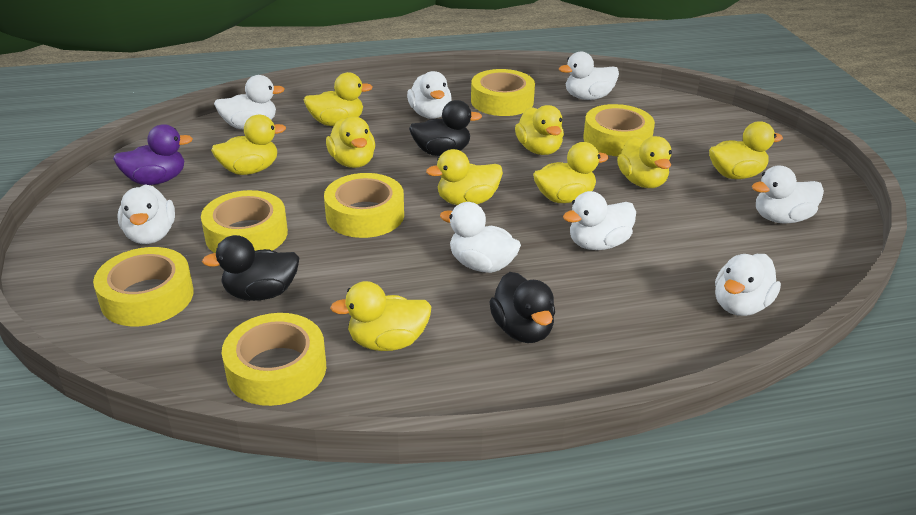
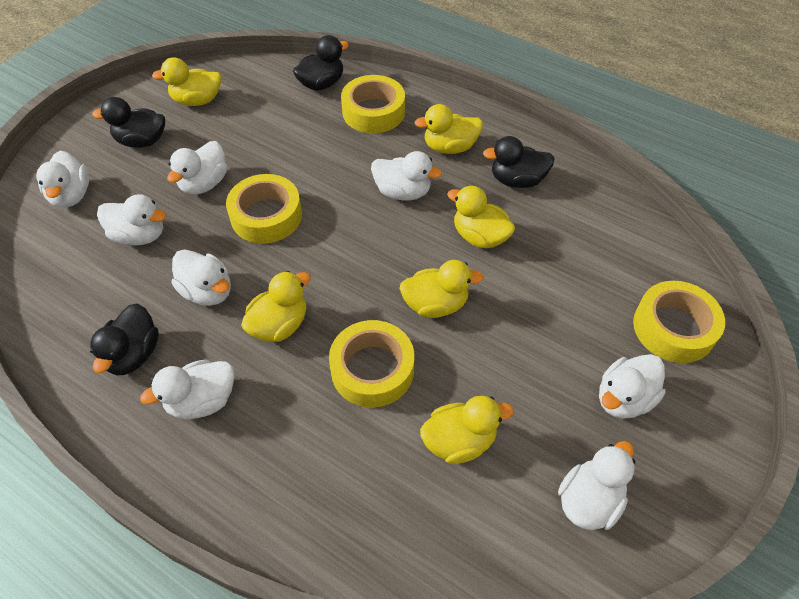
black duck: 3 -> 4
purple duck: 1 -> 0
yellow duck: 9 -> 6
yellow tape: 6 -> 4

